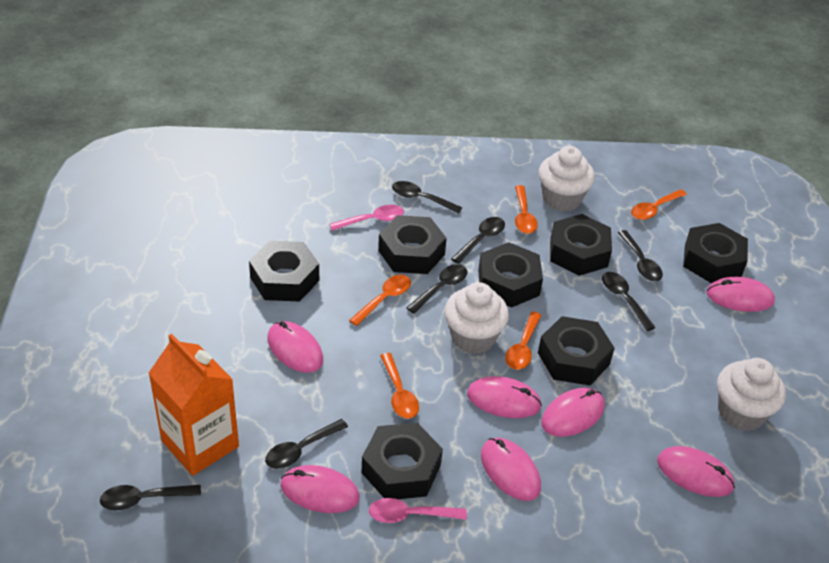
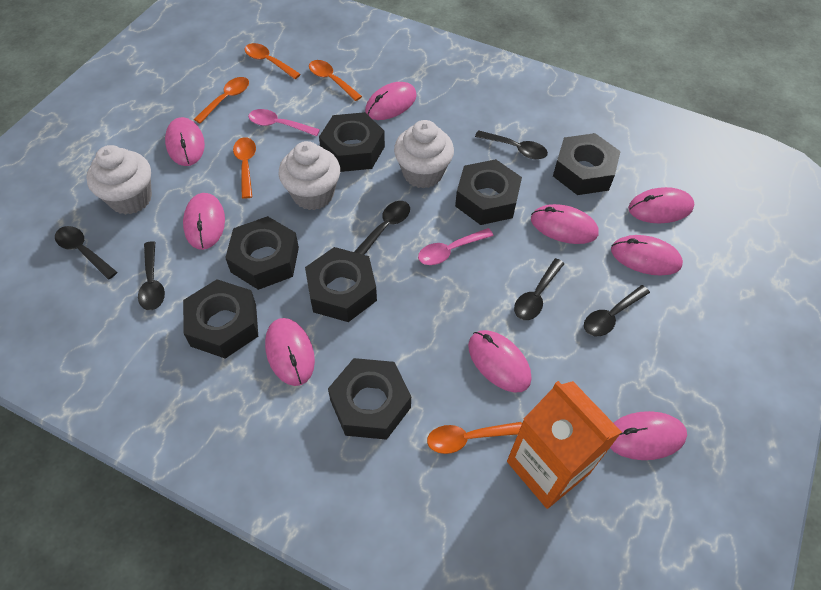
black spoon: 7 -> 6
pink mouse: 7 -> 9

